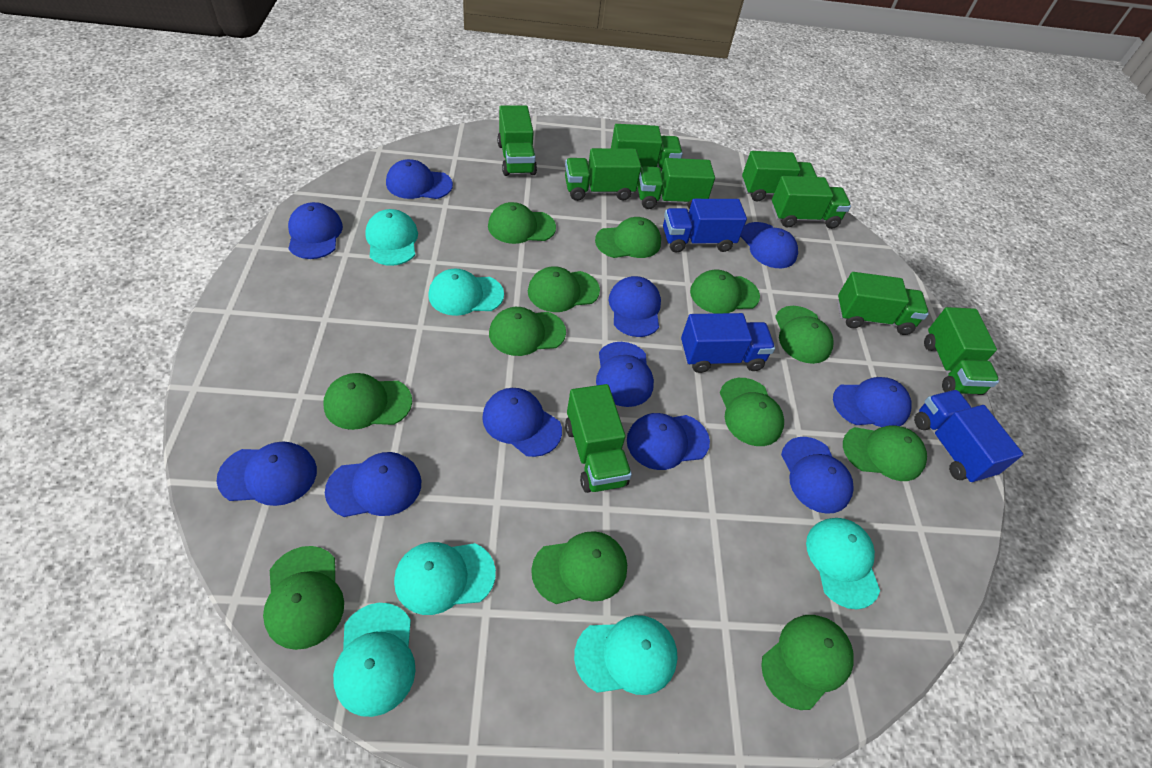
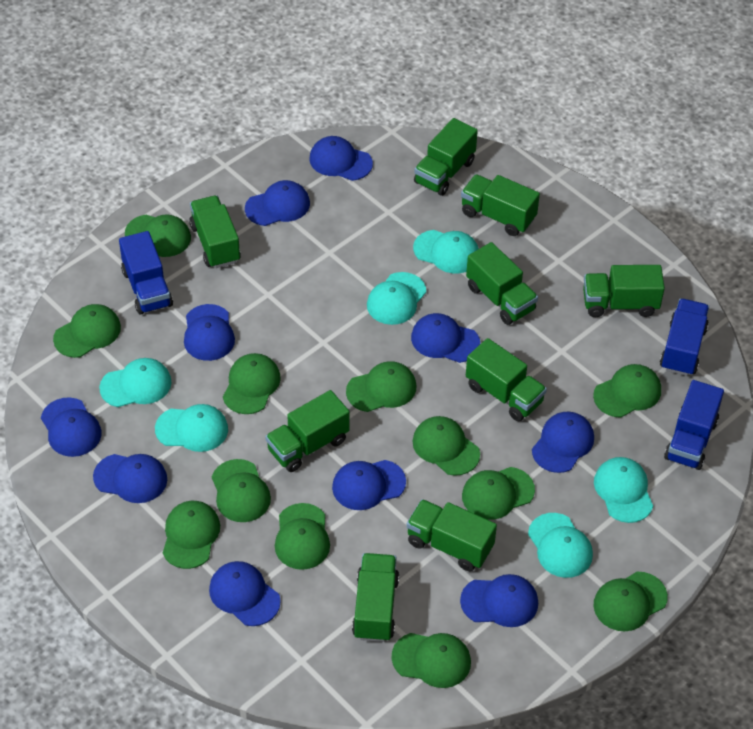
blue cap: 11 -> 10

